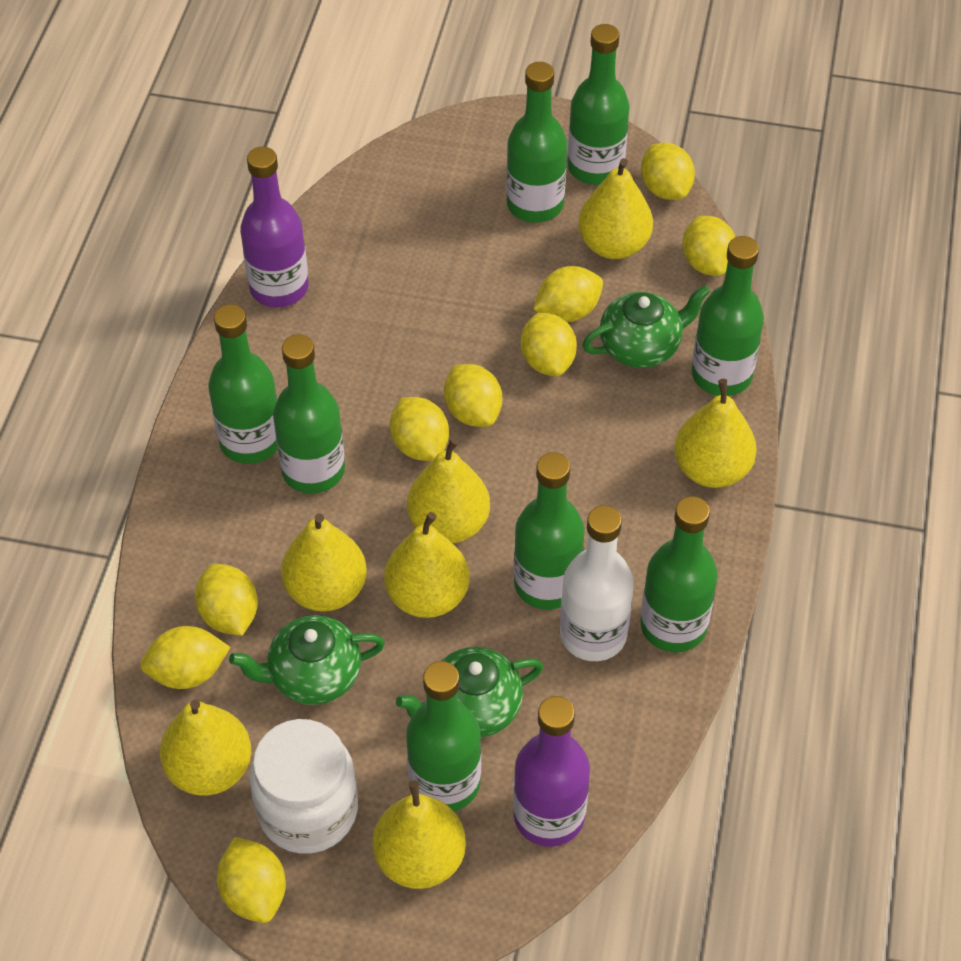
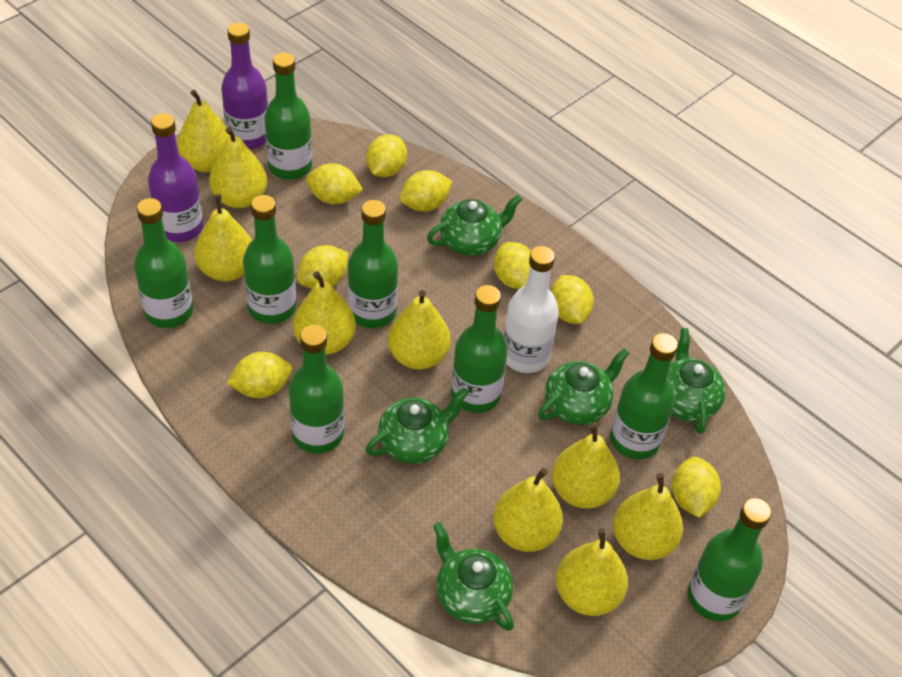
green teapot: 3 -> 5
white jar: 1 -> 0
yellow lemon: 9 -> 8
yellow pear: 7 -> 9

